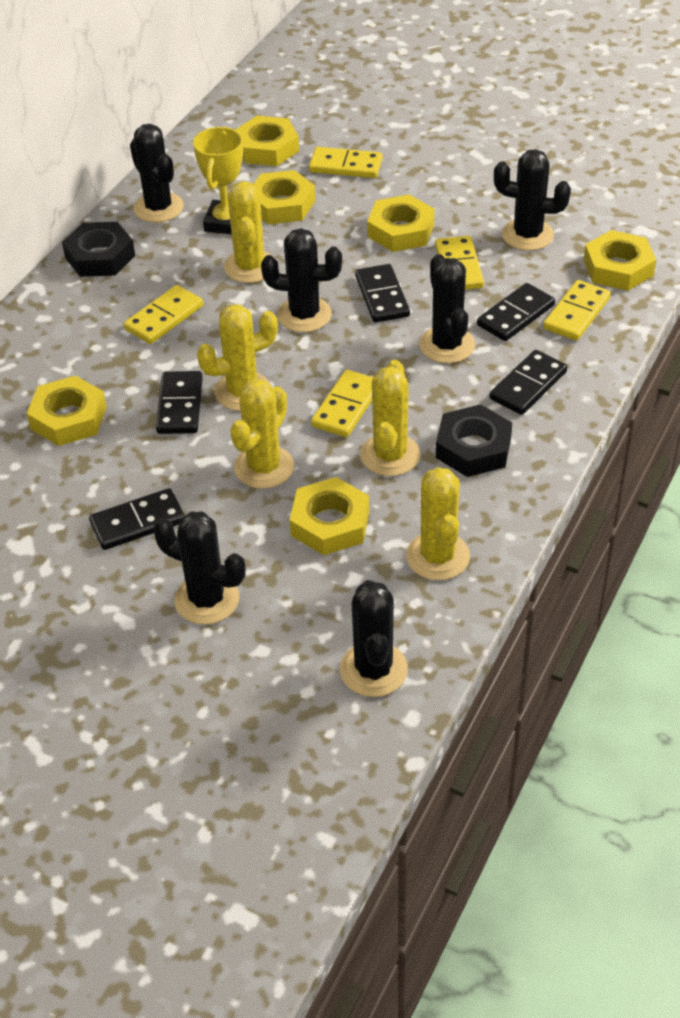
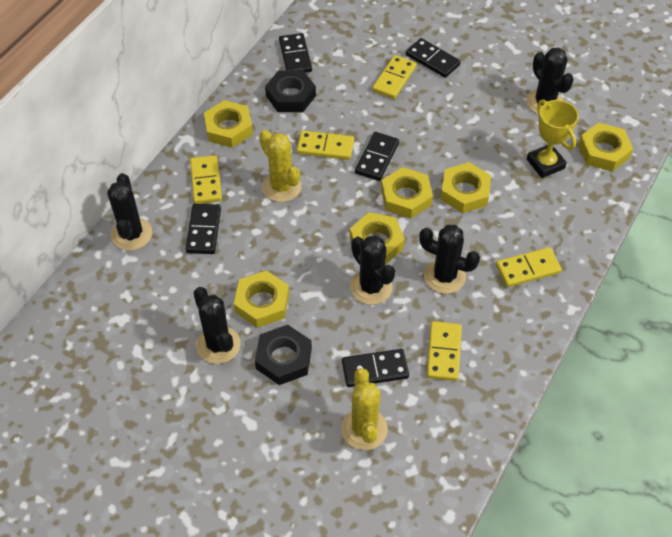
black cactus: 6 -> 5
yellow cactus: 5 -> 2

